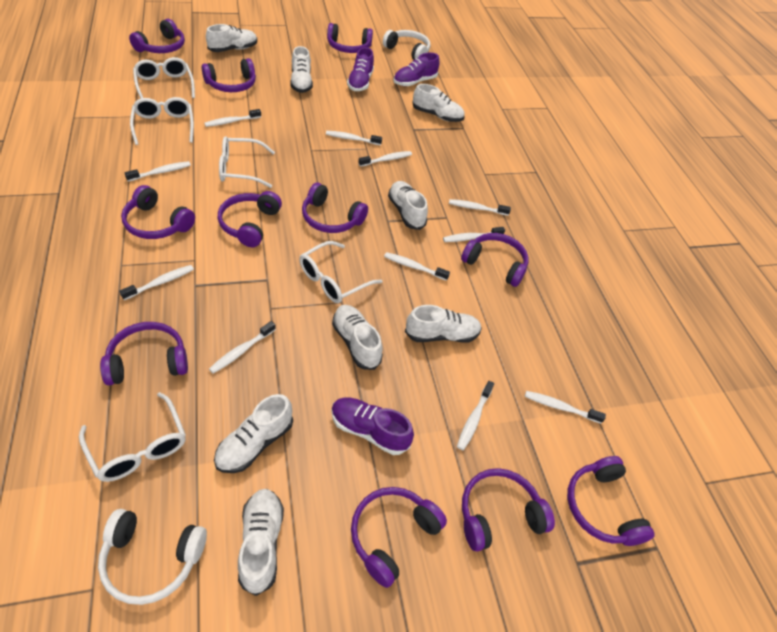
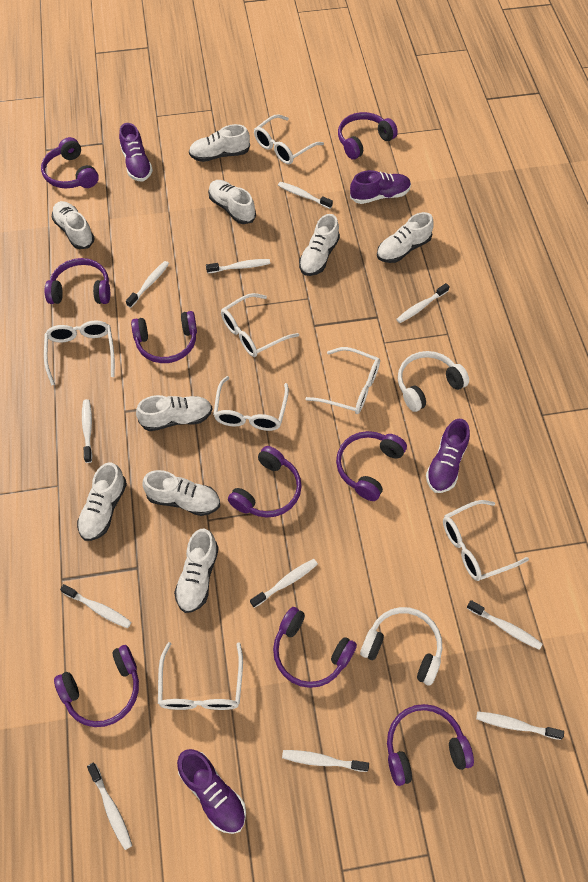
purple headphones: 11 -> 9
purple shoe: 3 -> 4
white glasses: 5 -> 7
white shoe: 8 -> 9

